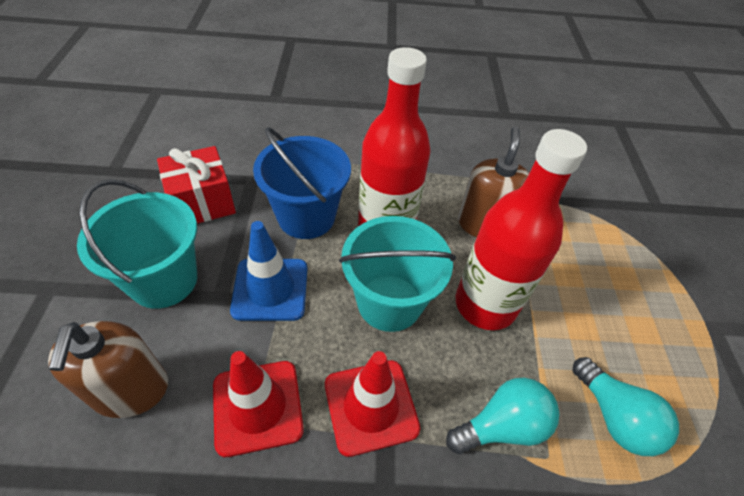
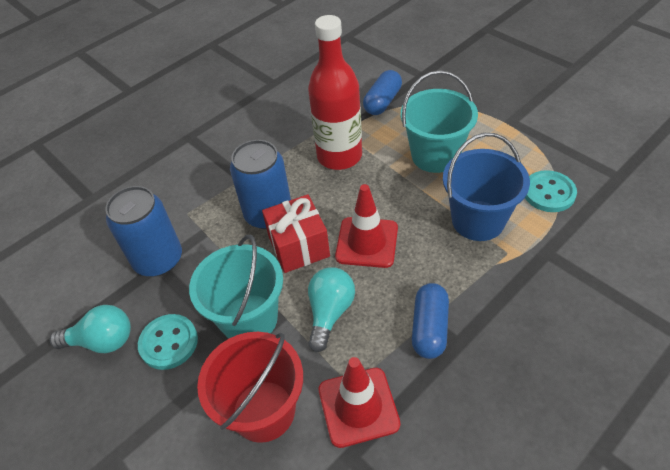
blue can: 0 -> 2
blue capsule: 0 -> 2
blue traffic cone: 1 -> 0
brown soap dispenser: 2 -> 0
red bottle: 2 -> 1
red bucket: 0 -> 1
turquoise button: 0 -> 2

